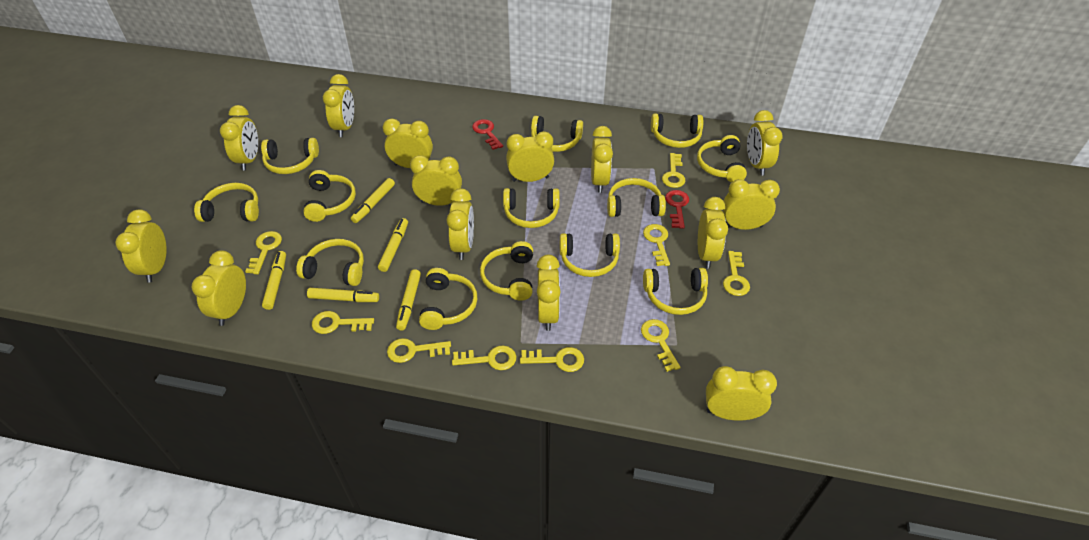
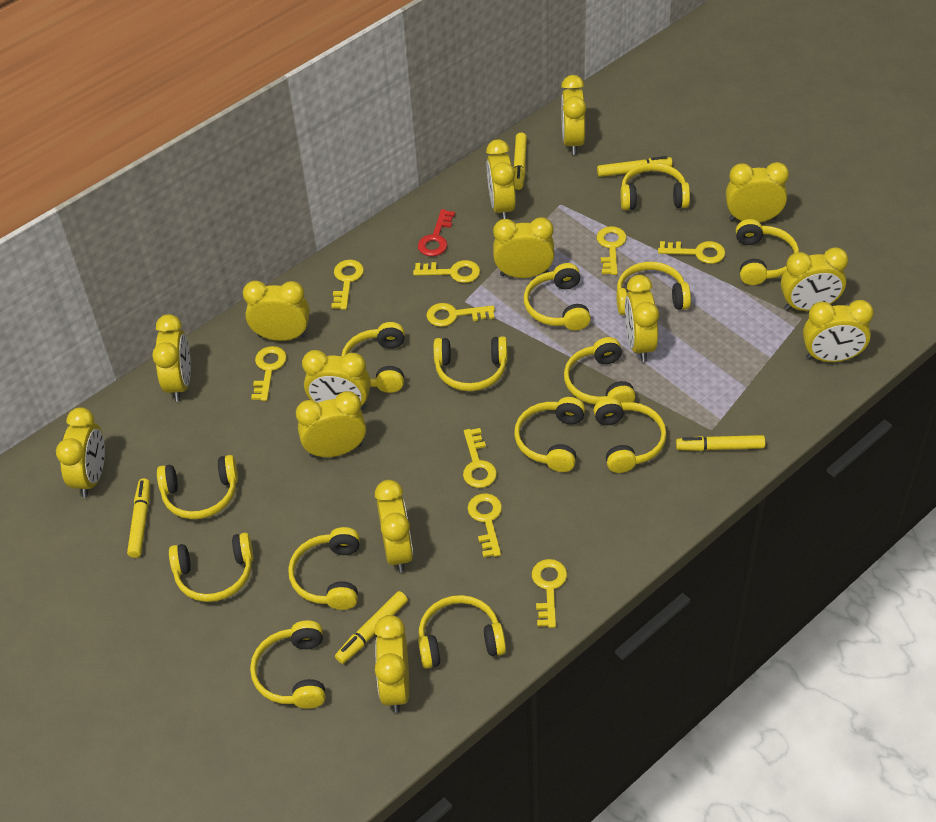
red key: 2 -> 1
yellow headphones: 13 -> 14

